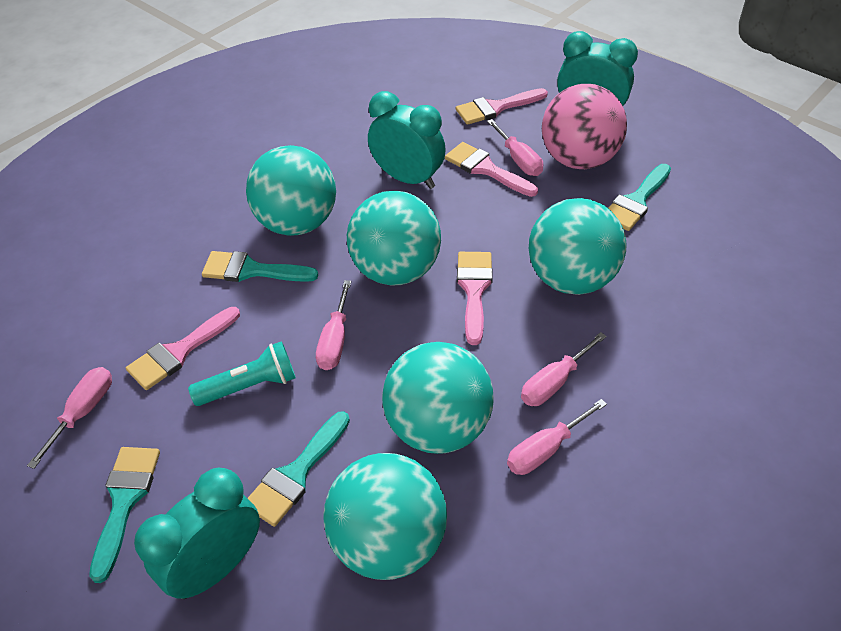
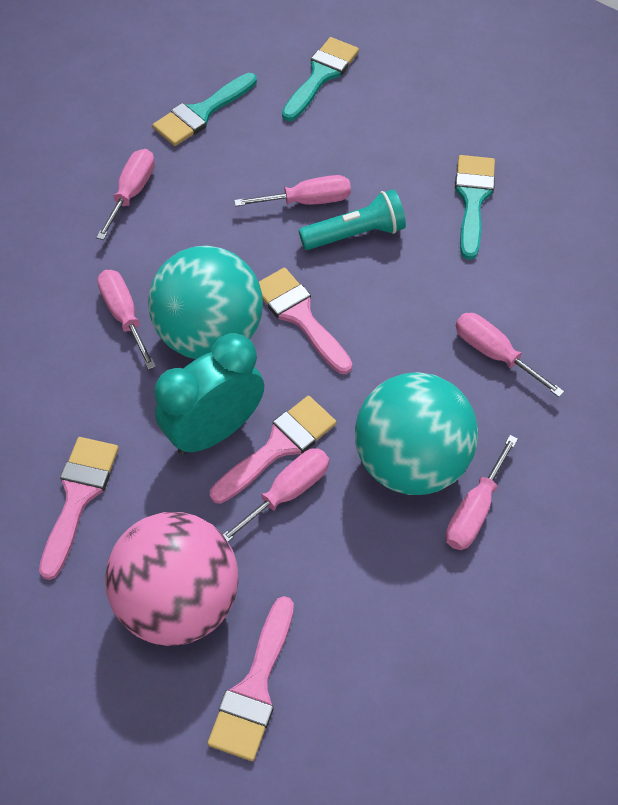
pink screwdriver: 5 -> 6
turquoise ball: 5 -> 2
turquoise brush: 4 -> 3
turquoise clock: 3 -> 1

